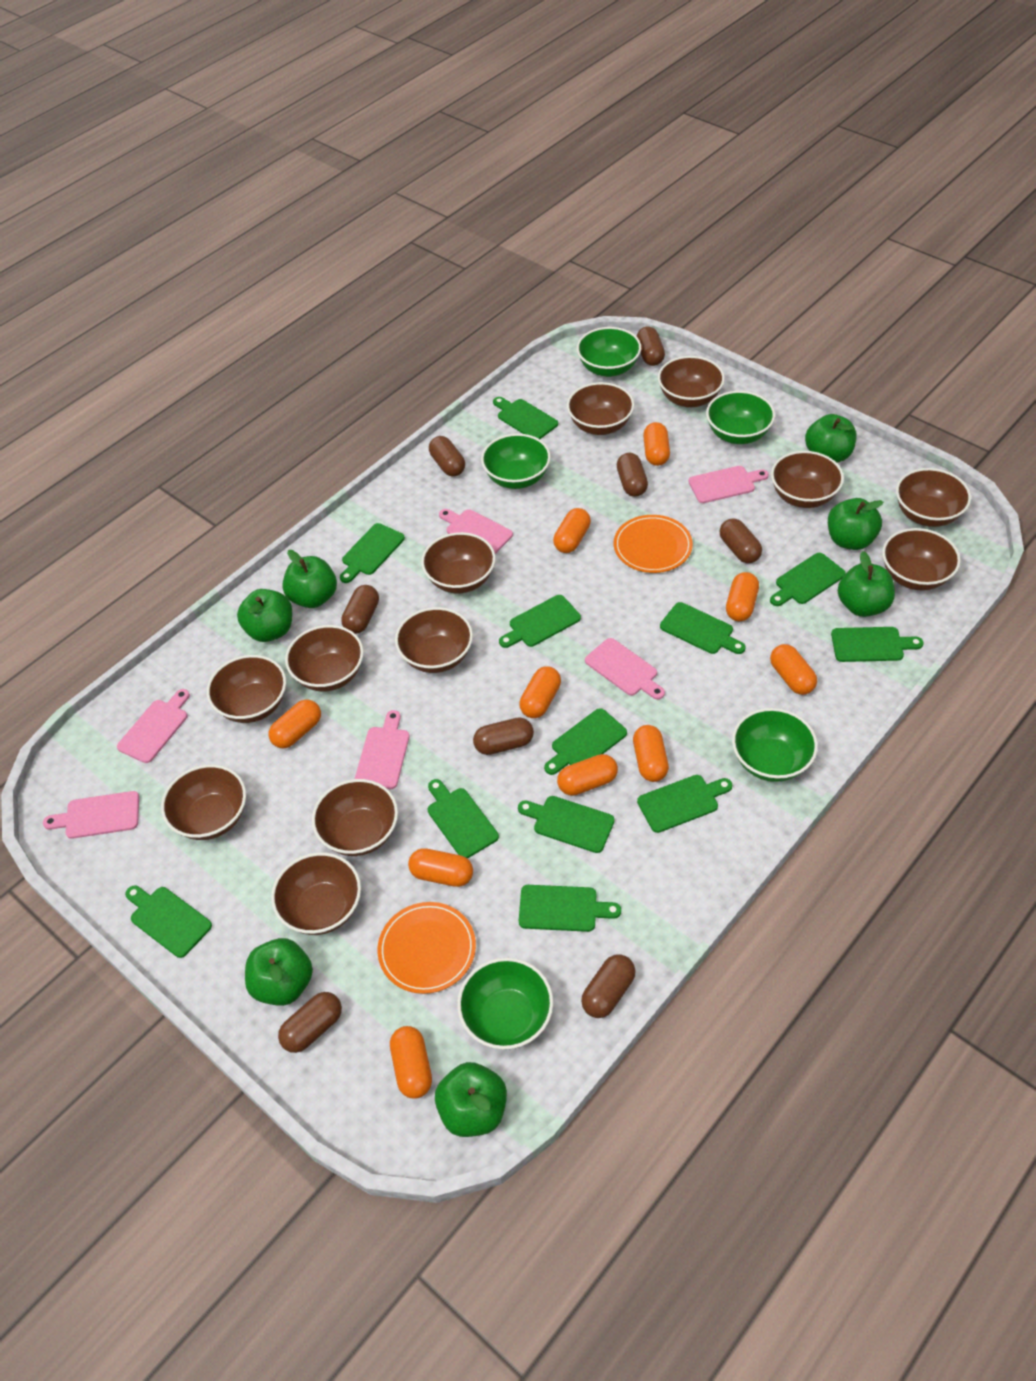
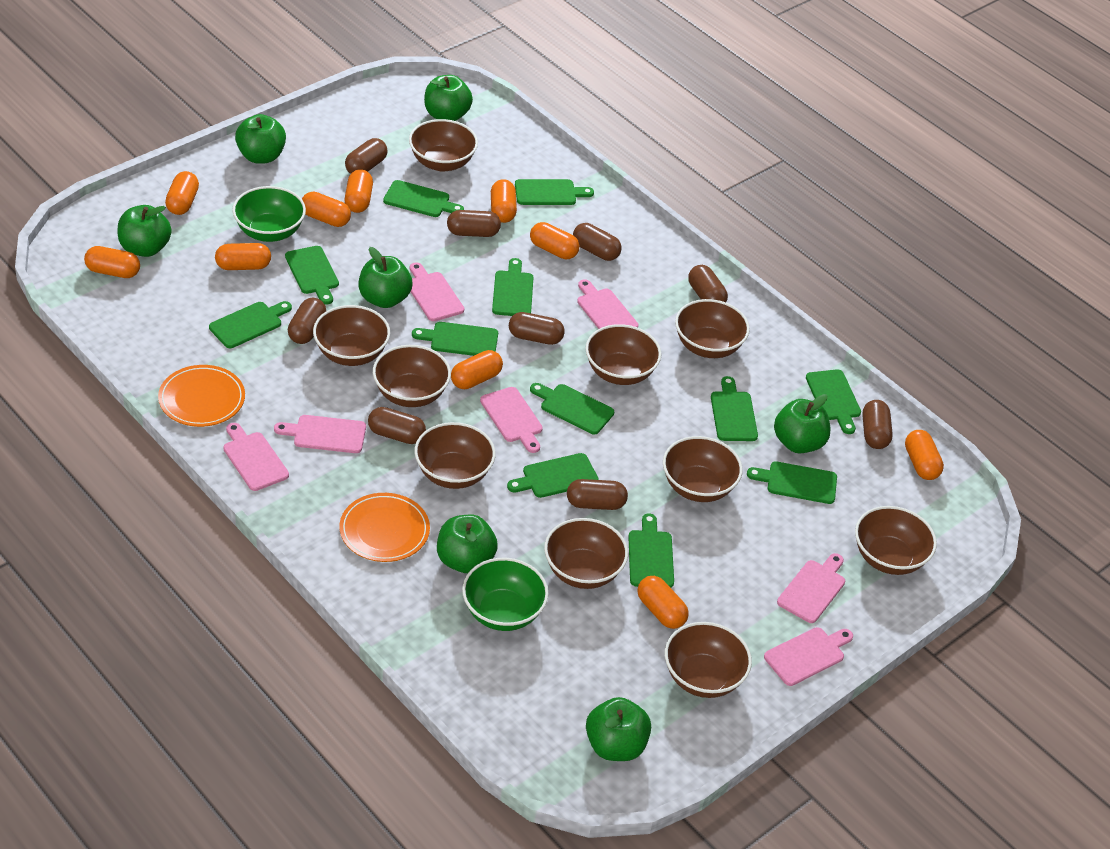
brown bowl: 12 -> 10
brown capsule: 8 -> 9
green bowl: 5 -> 2
pink cutting board: 6 -> 7

